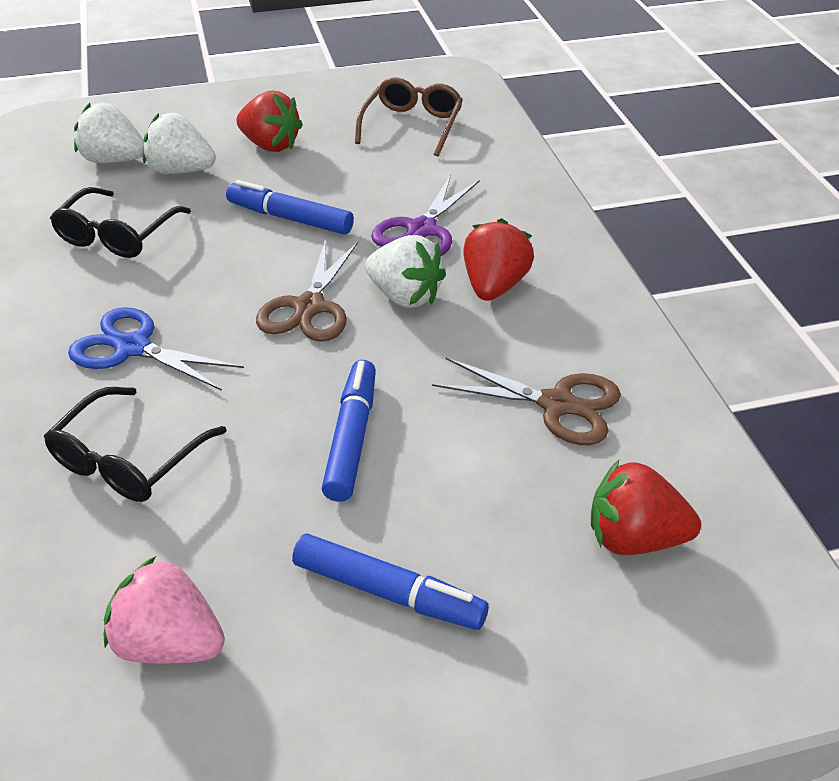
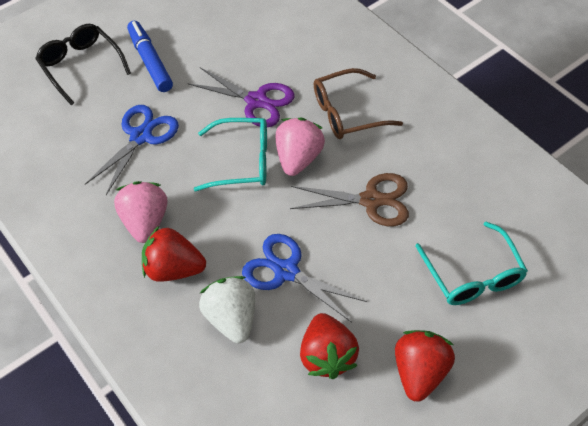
black glasses: 2 -> 1
blue marker: 3 -> 1
blue scissors: 1 -> 2
brown scissors: 2 -> 1
pink strawberry: 1 -> 2
turquoise glasses: 0 -> 2
white strawberry: 3 -> 1

